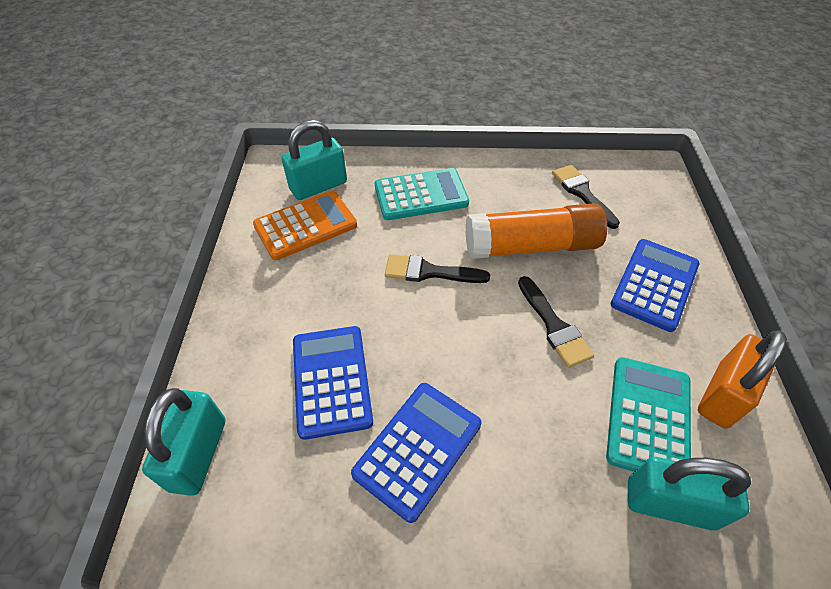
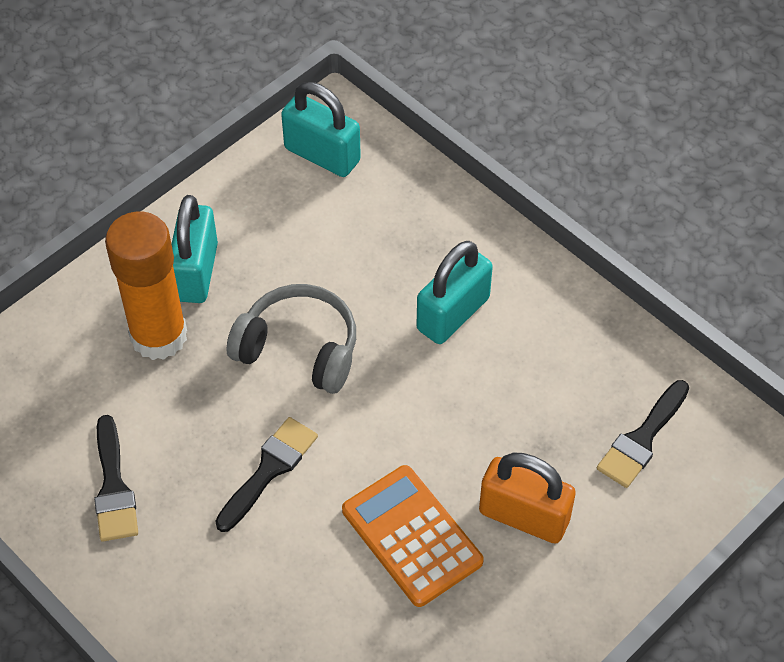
blue calculator: 3 -> 0
grey headphones: 0 -> 1
turquoise calculator: 2 -> 0

